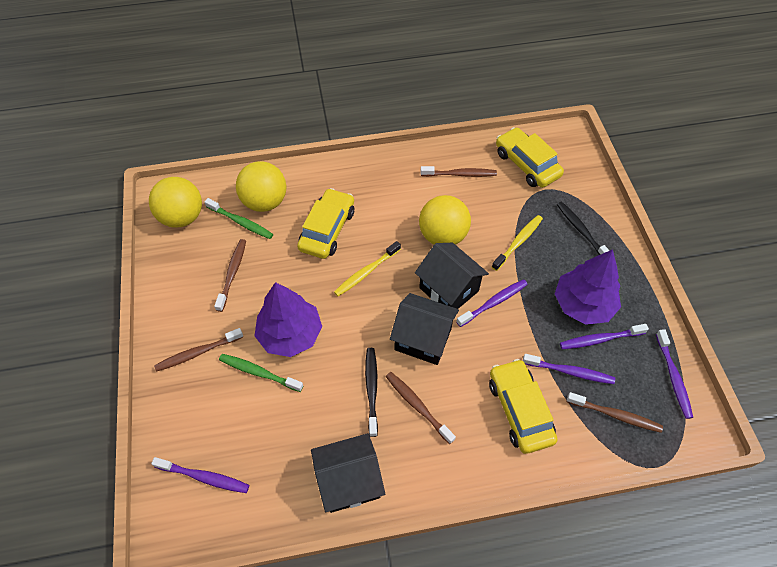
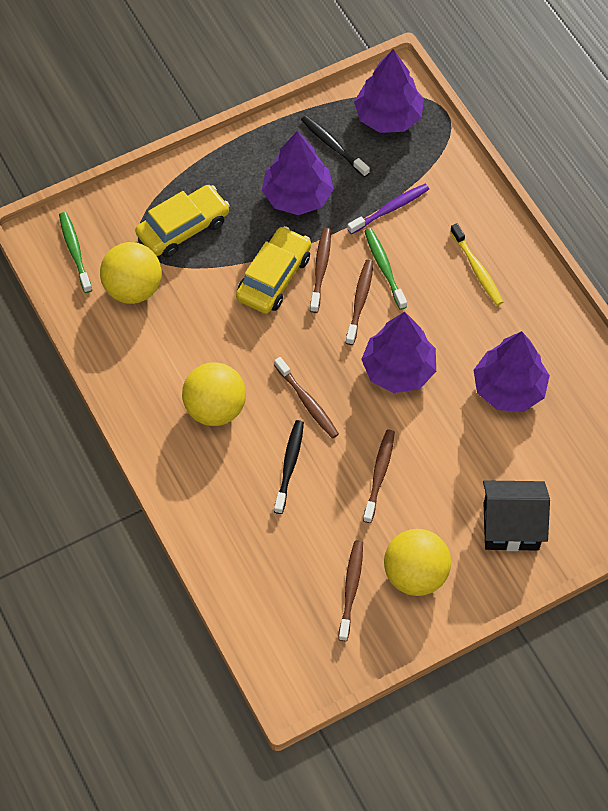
black house: 3 -> 1
purple toothbrush: 5 -> 1
purple tree: 2 -> 4
yellow car: 3 -> 2
yellow toothbrush: 2 -> 1

